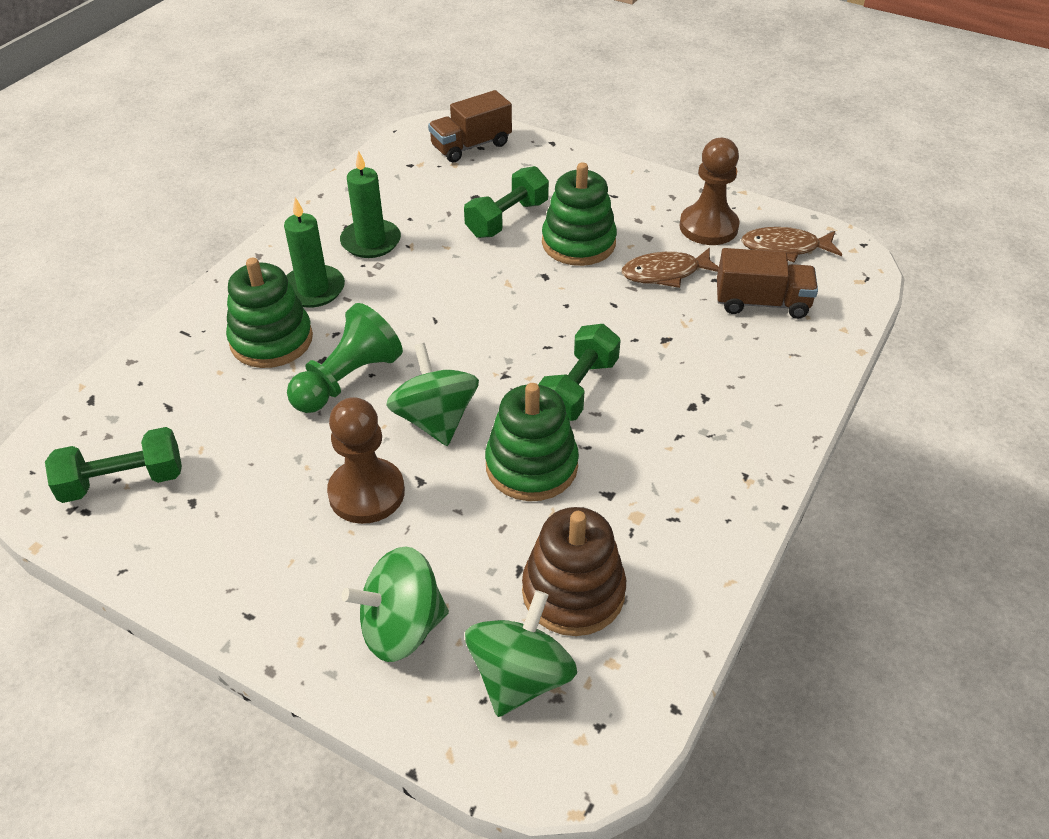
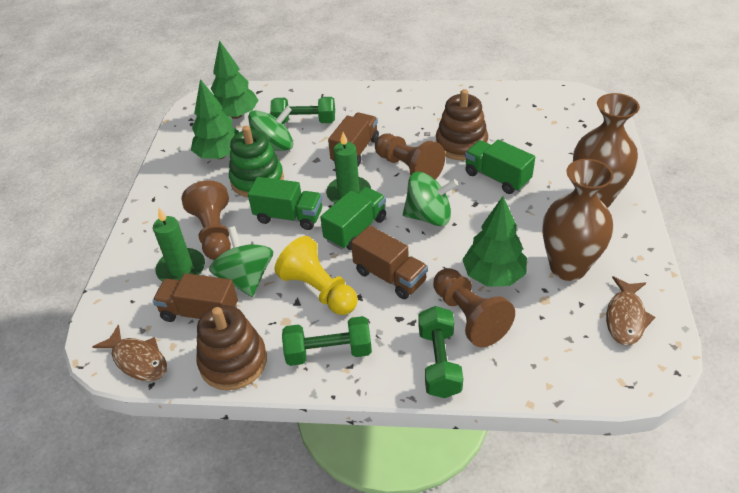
brown pawn: 2 -> 3
brown stacking toy: 1 -> 2
brown truck: 2 -> 3
brown vase: 0 -> 2
green pawn: 1 -> 0
green stacking toy: 3 -> 1
green tree: 0 -> 3
green truck: 0 -> 3
yellow pawn: 0 -> 1

